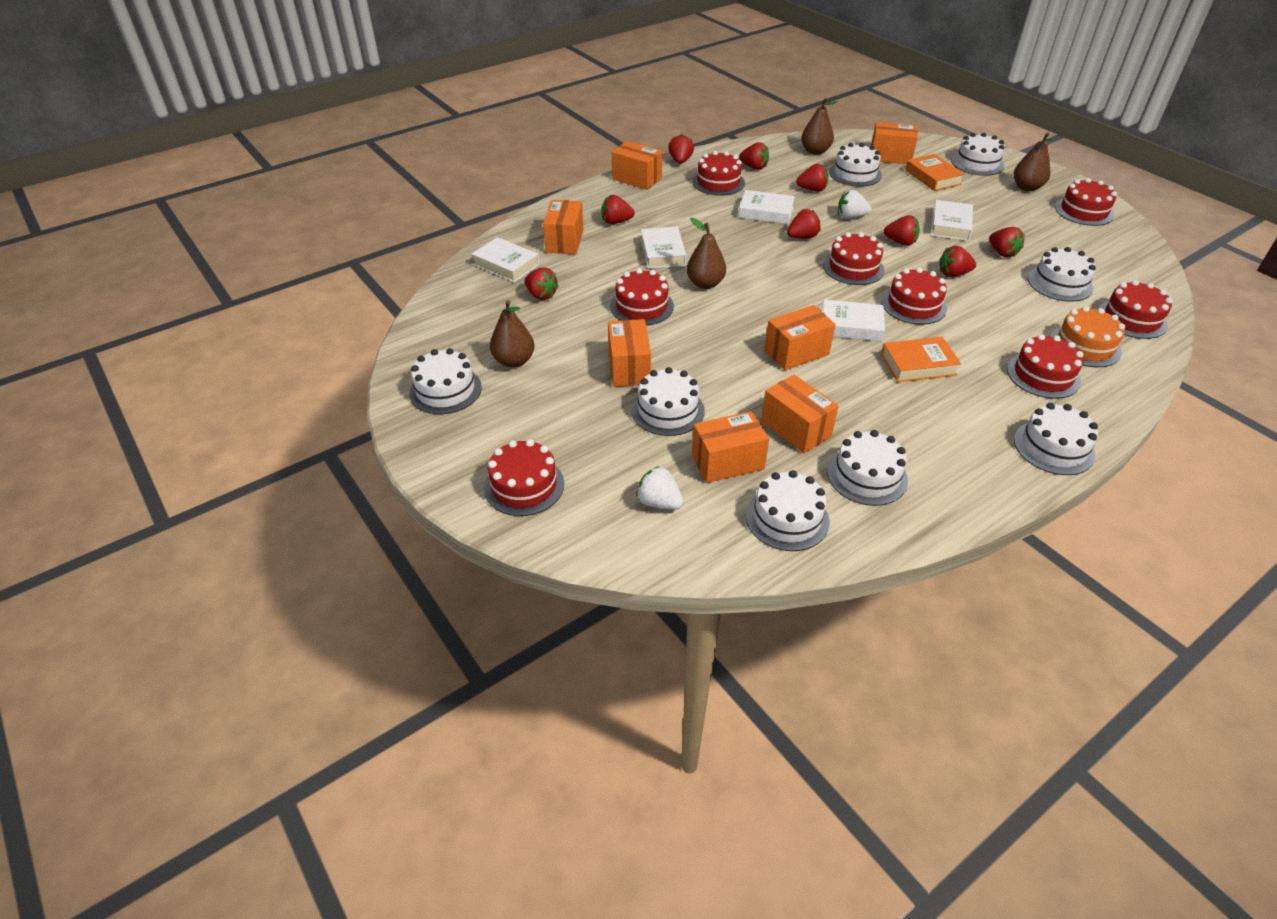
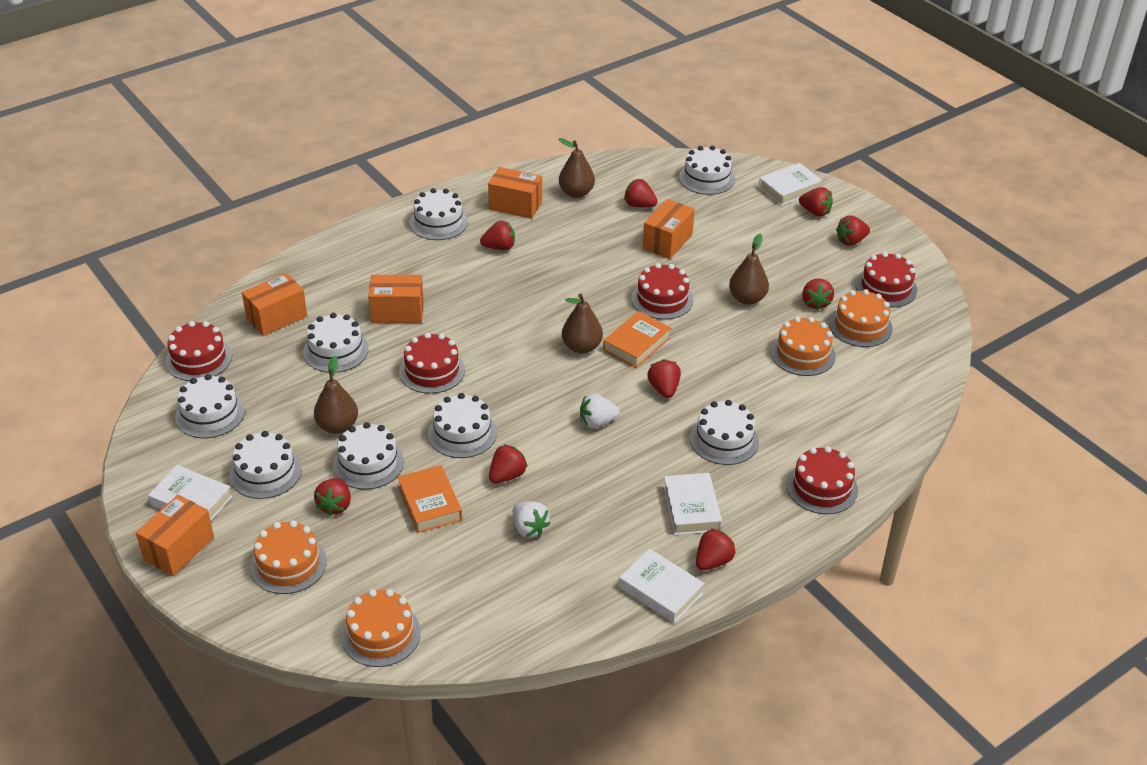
orange box: 7 -> 5
orange cake: 1 -> 4
red cake: 8 -> 5
white book: 5 -> 4

